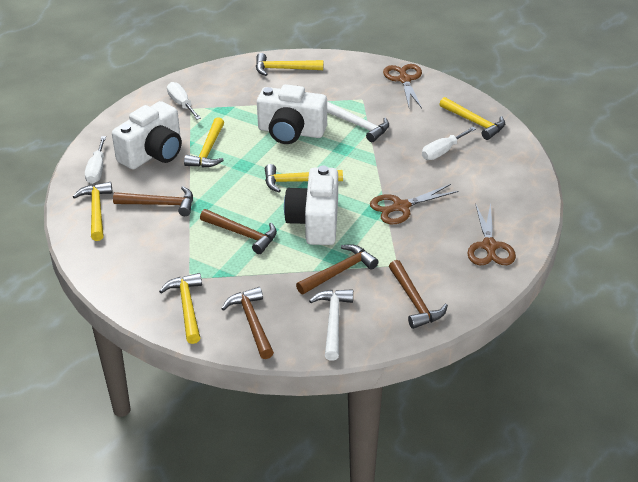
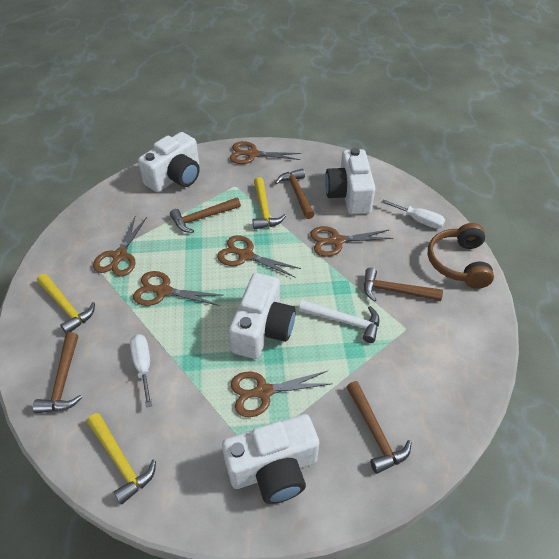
brown headphones: 0 -> 1
brown scissors: 3 -> 6
white camera: 3 -> 4
white hammer: 2 -> 1
white screwdriver: 3 -> 2
yellow hammer: 6 -> 3

